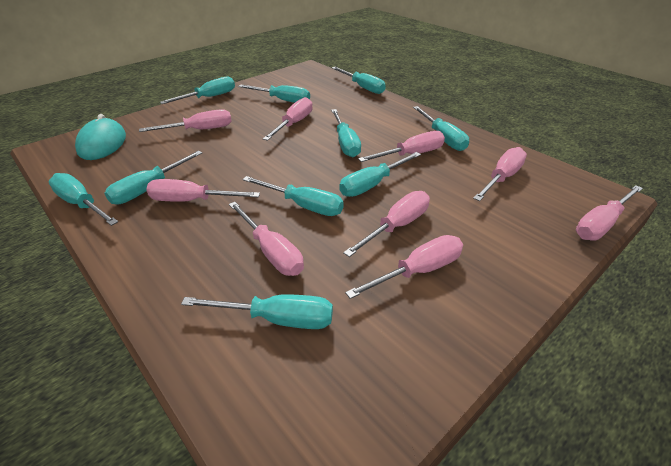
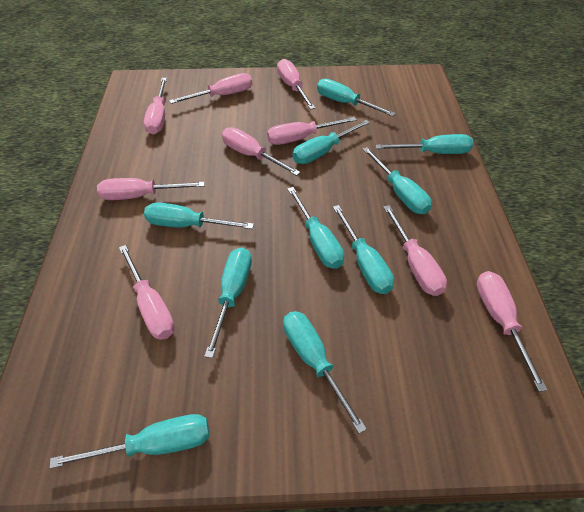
turquoise mouse: 1 -> 0

